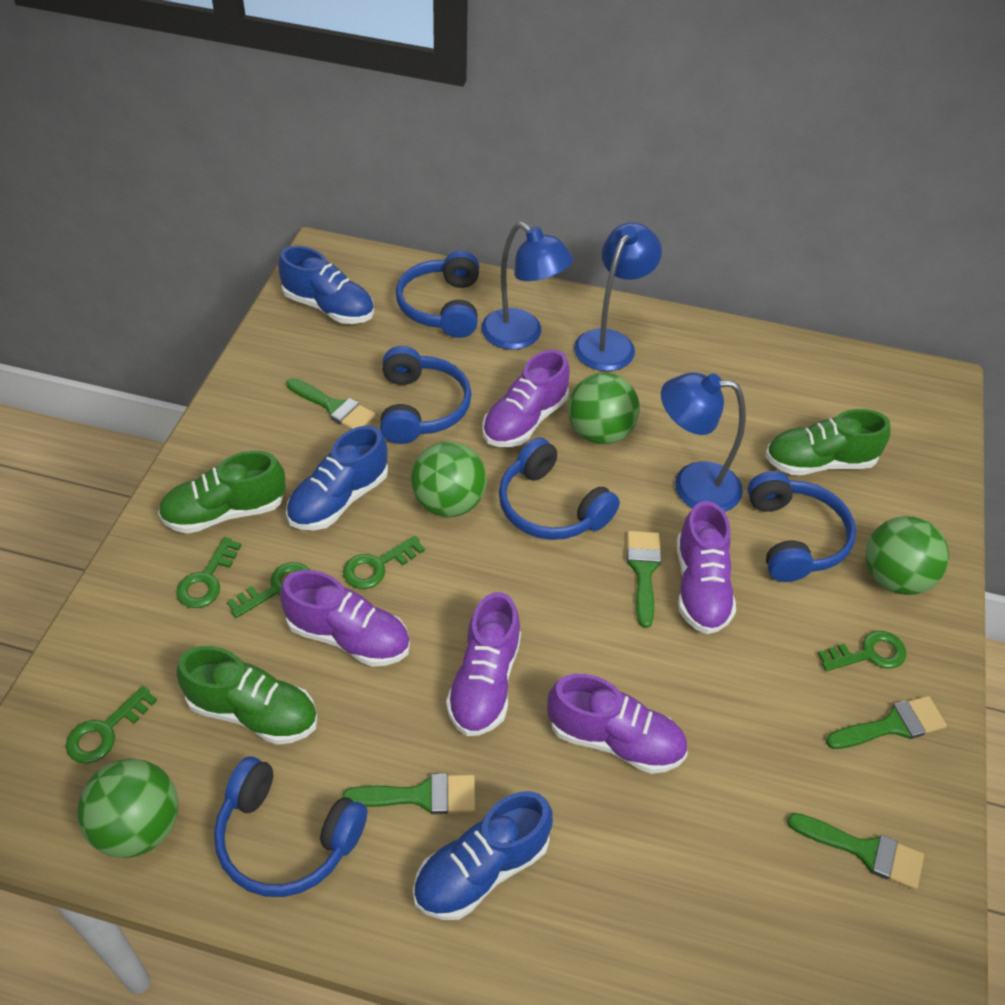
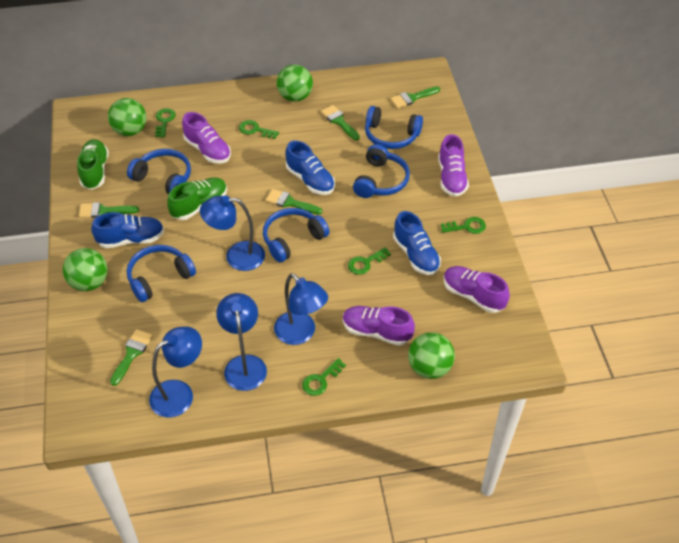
blue lamp: 3 -> 4
green shoe: 3 -> 2
purple shoe: 5 -> 4

